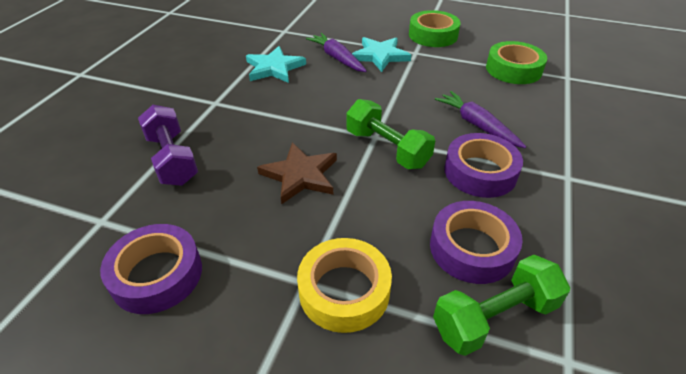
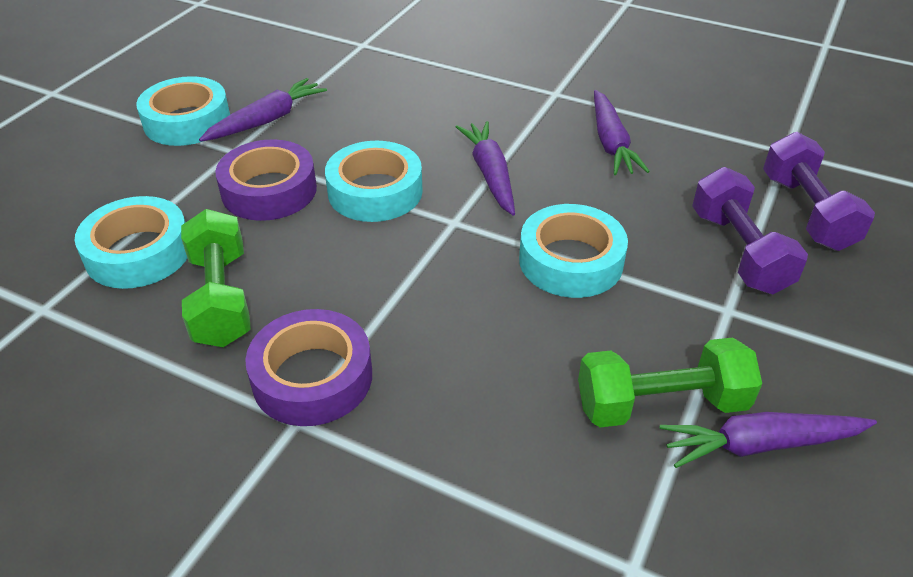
brown star: 1 -> 0
green tape: 2 -> 0
purple carrot: 2 -> 4
purple dumbbell: 1 -> 2
purple tape: 3 -> 2
turquoise star: 2 -> 0
turquoise tape: 0 -> 4
yellow tape: 1 -> 0

